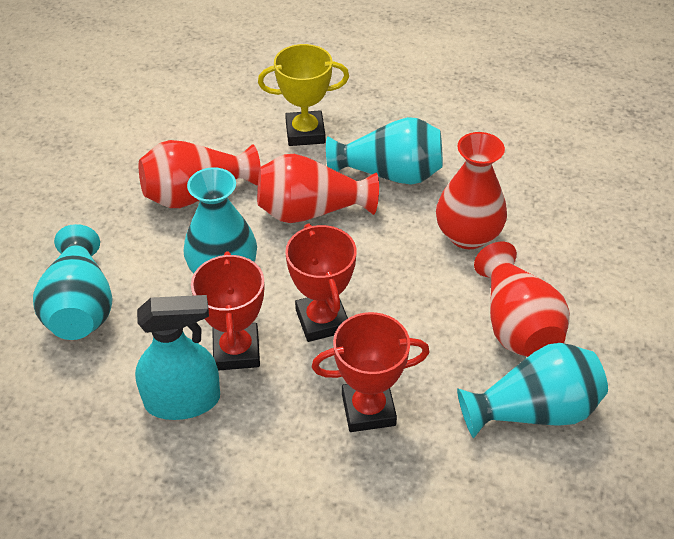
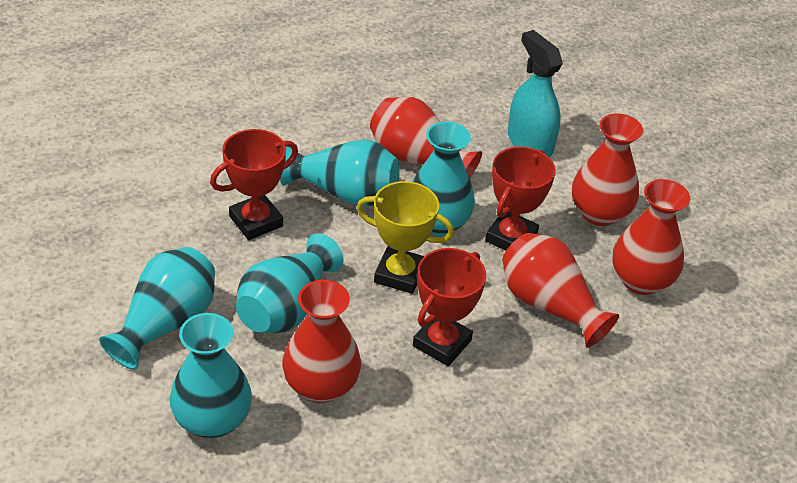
red vase: 4 -> 5
turquoise vase: 4 -> 5

